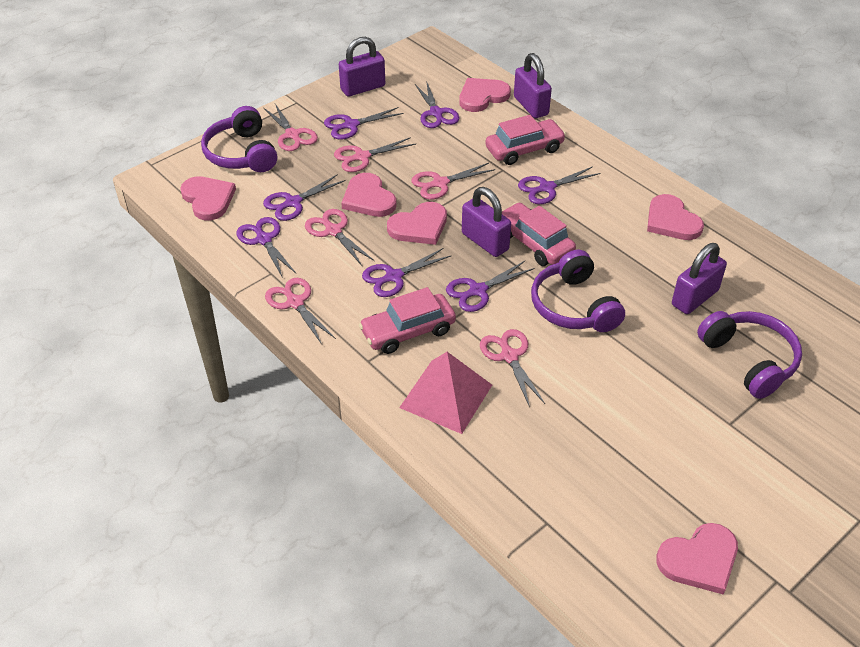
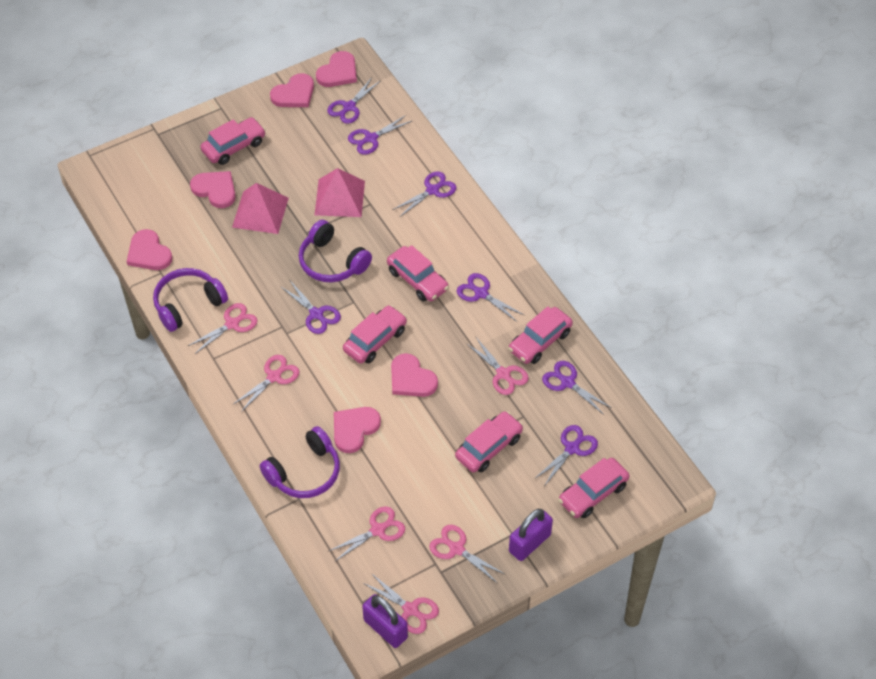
pink car: 3 -> 6
pink pyramid: 1 -> 2
purple padlock: 4 -> 2

